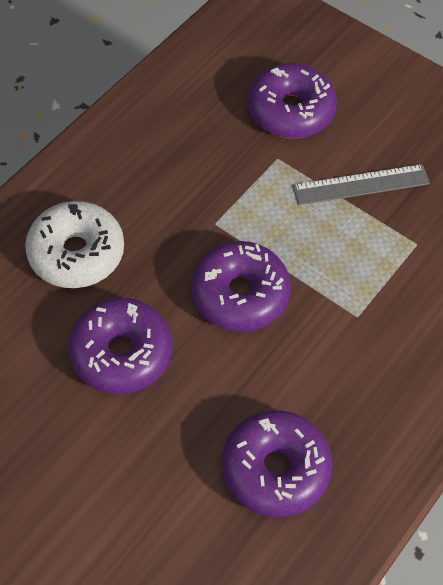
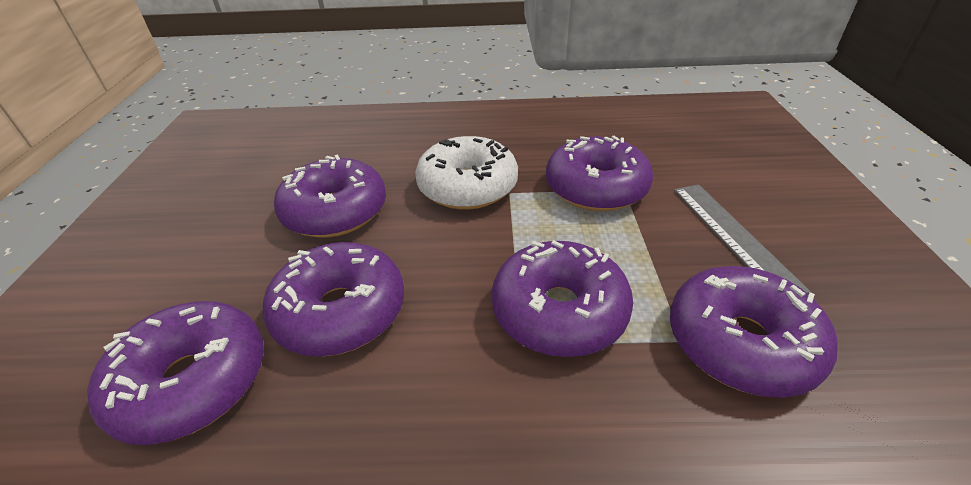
purple donut: 4 -> 6

